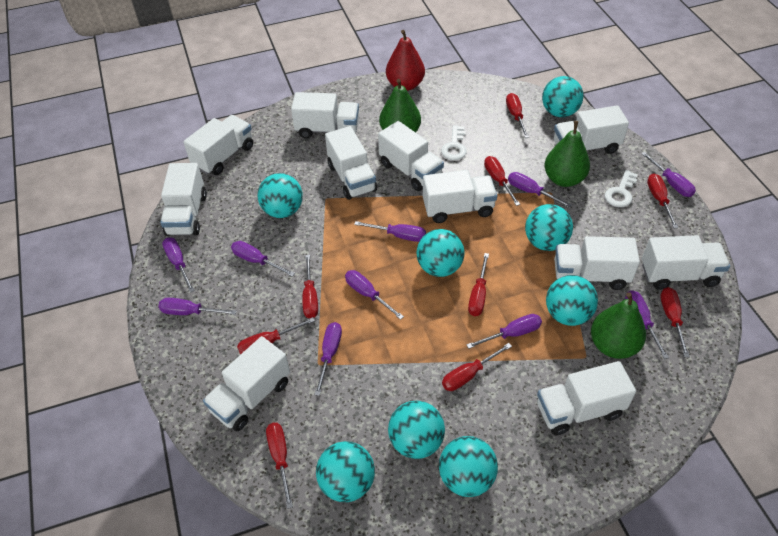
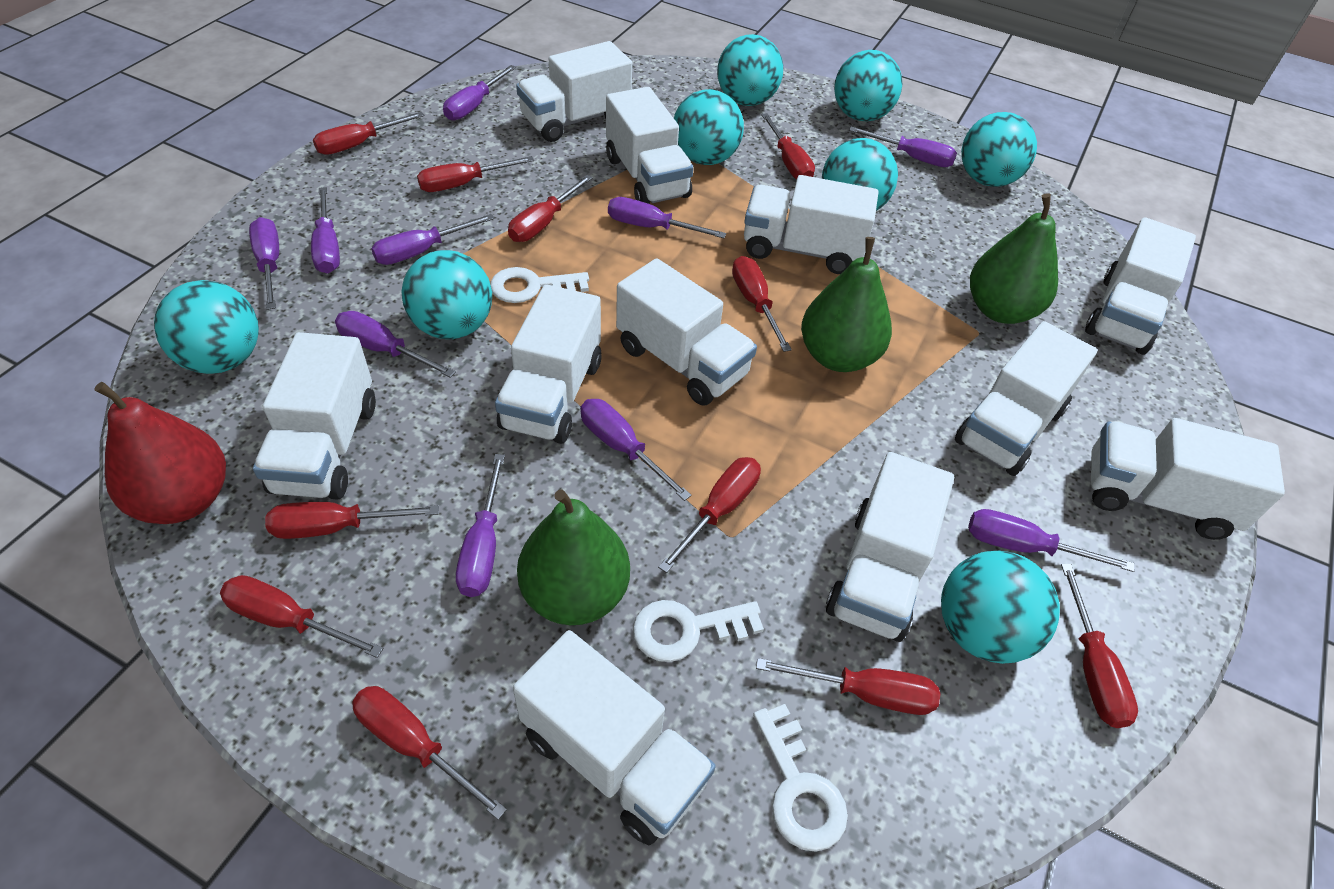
red screwdriver: 9 -> 11
white key: 2 -> 3

